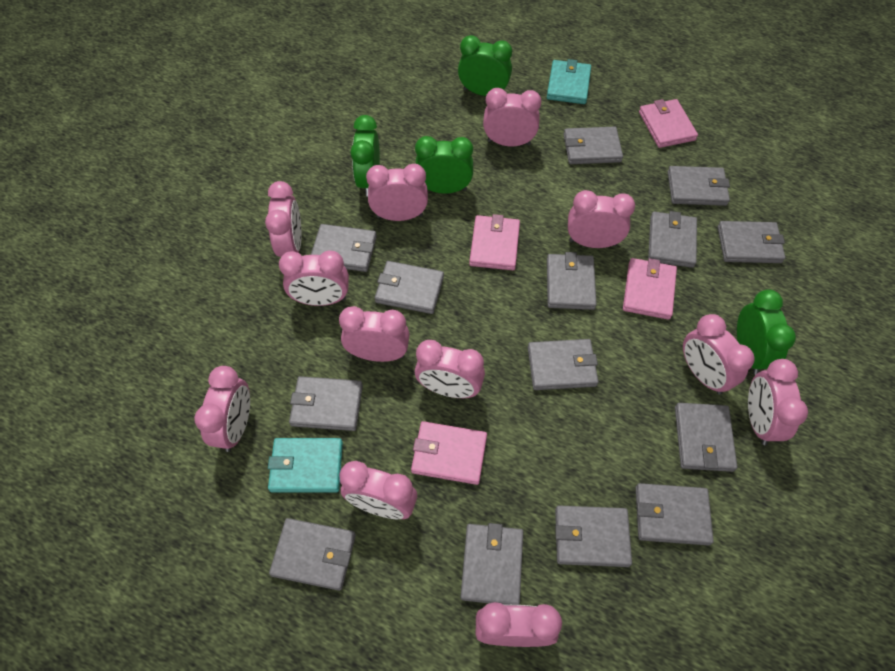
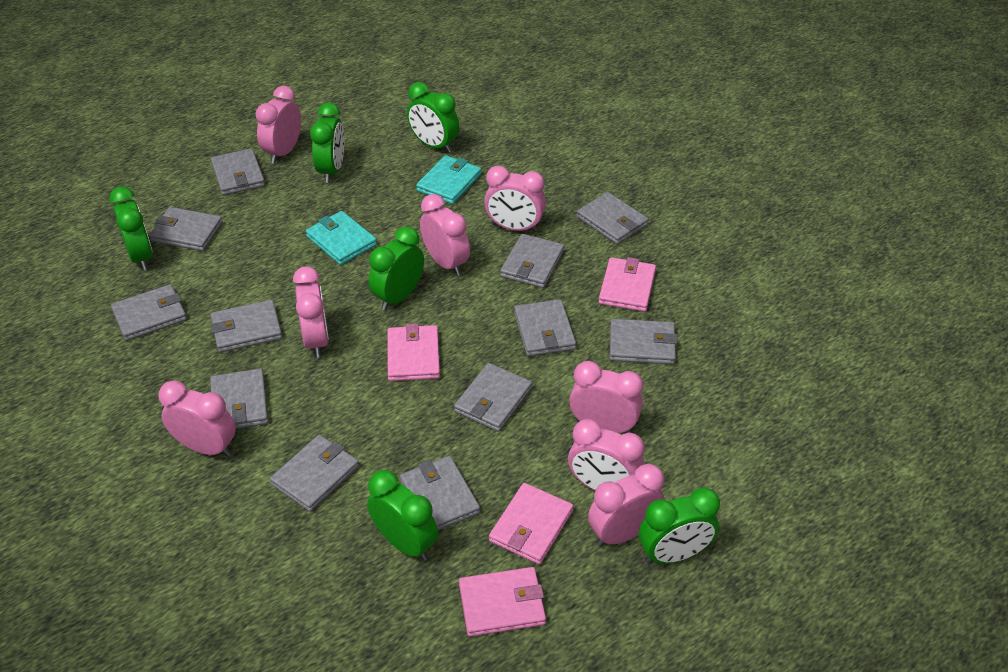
green clock: 4 -> 6
grey wallet: 14 -> 12
pink clock: 12 -> 8

